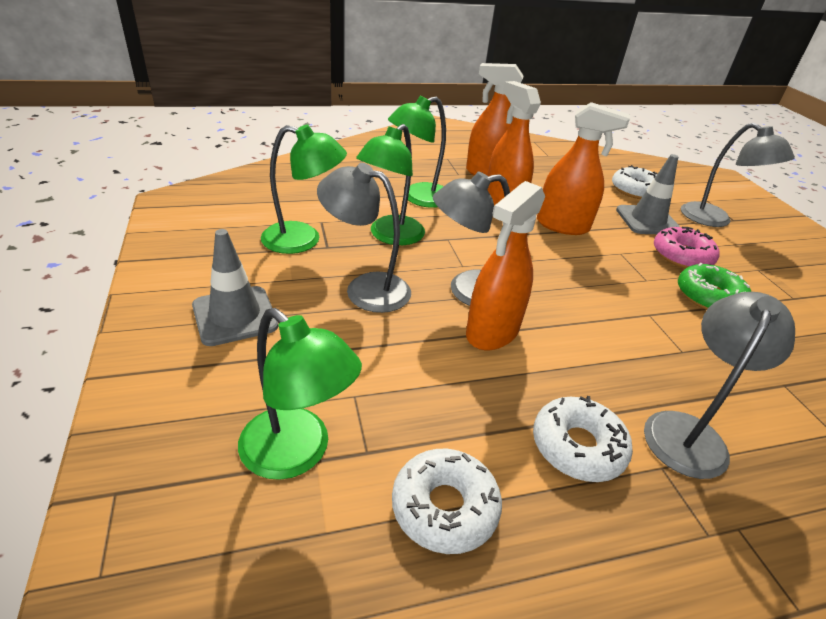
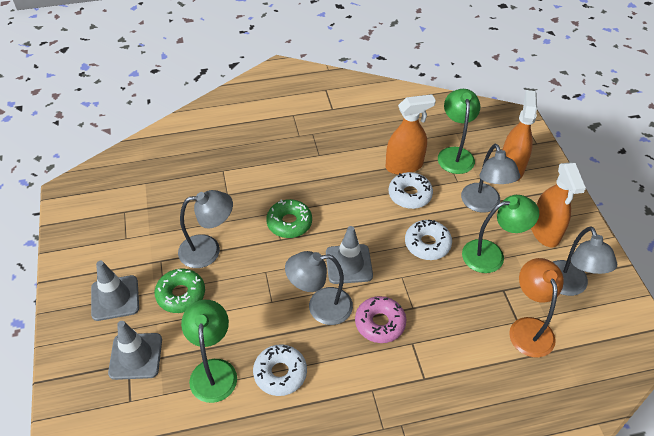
green donut: 1 -> 2
green lamp: 4 -> 3
grey traffic cone: 2 -> 3
orange lamp: 0 -> 1
orange spray bottle: 4 -> 3

